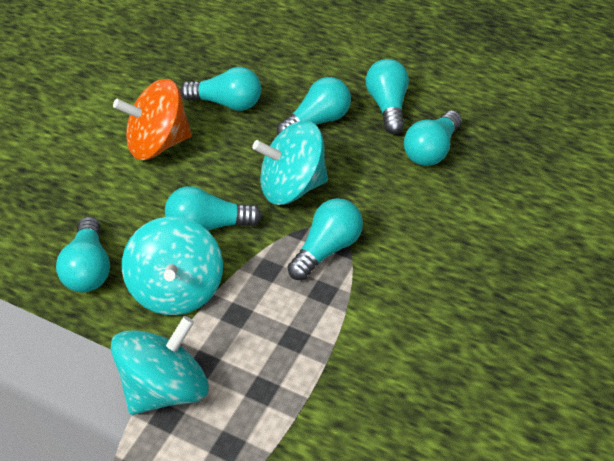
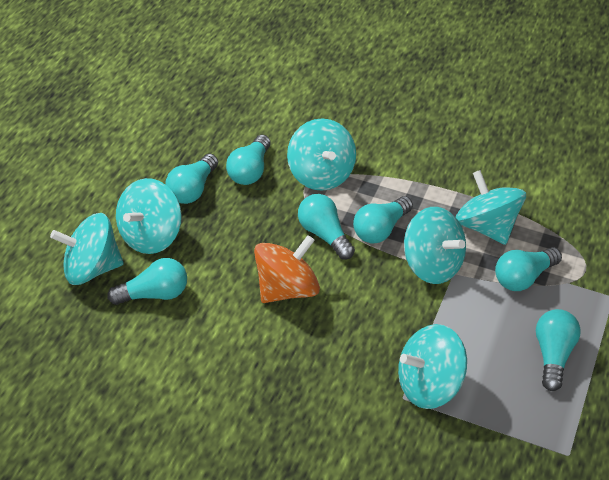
turquoise spinning top: 3 -> 6

